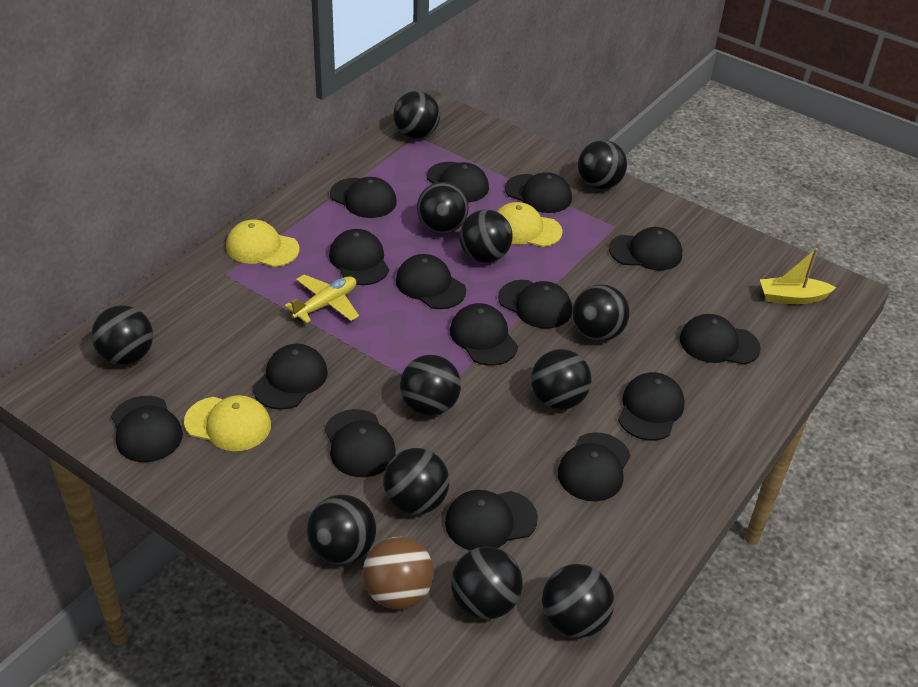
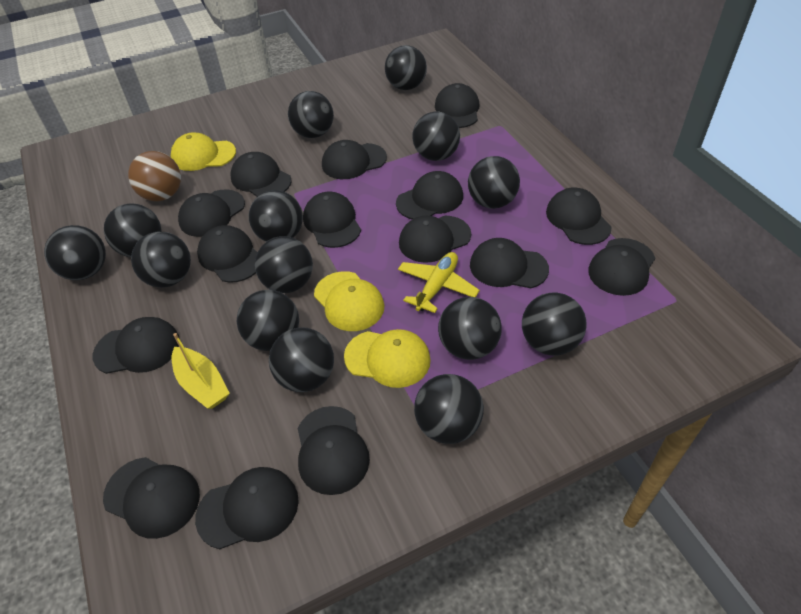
black ball: 12 -> 14

